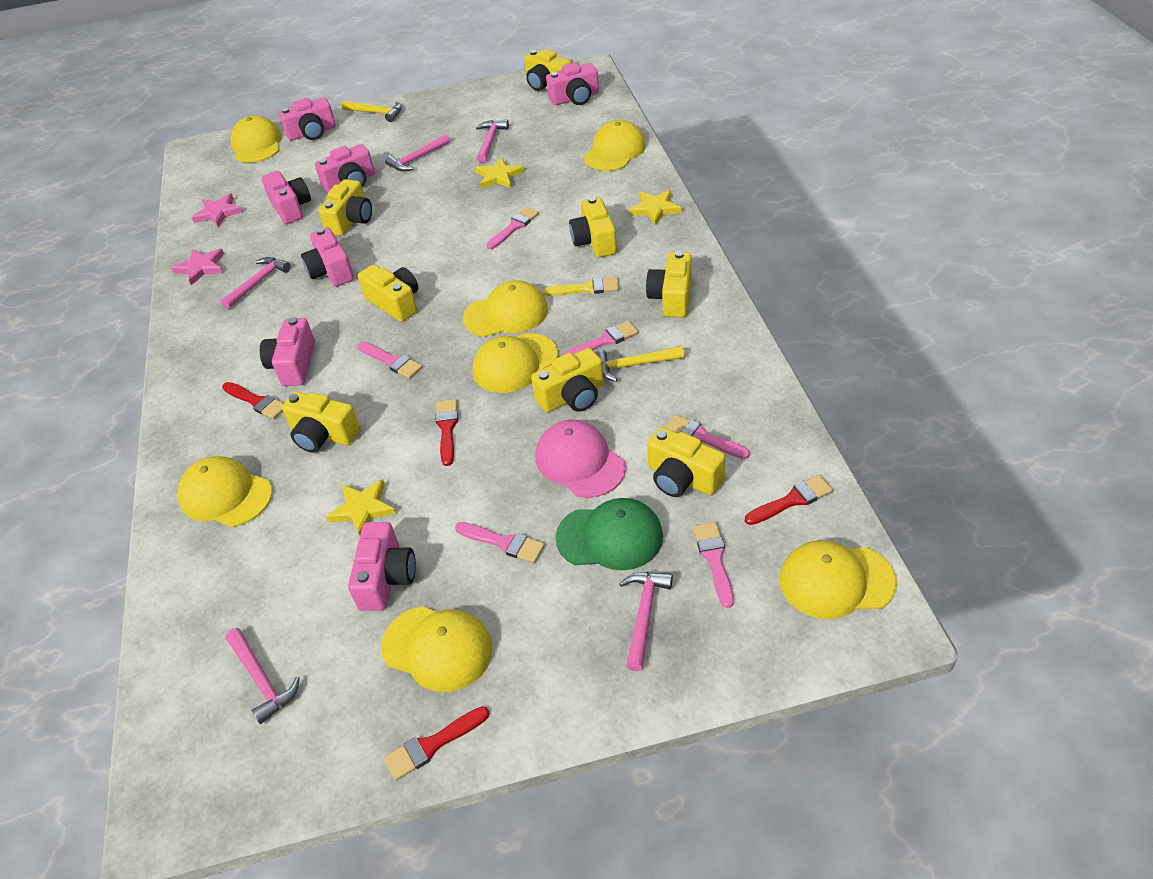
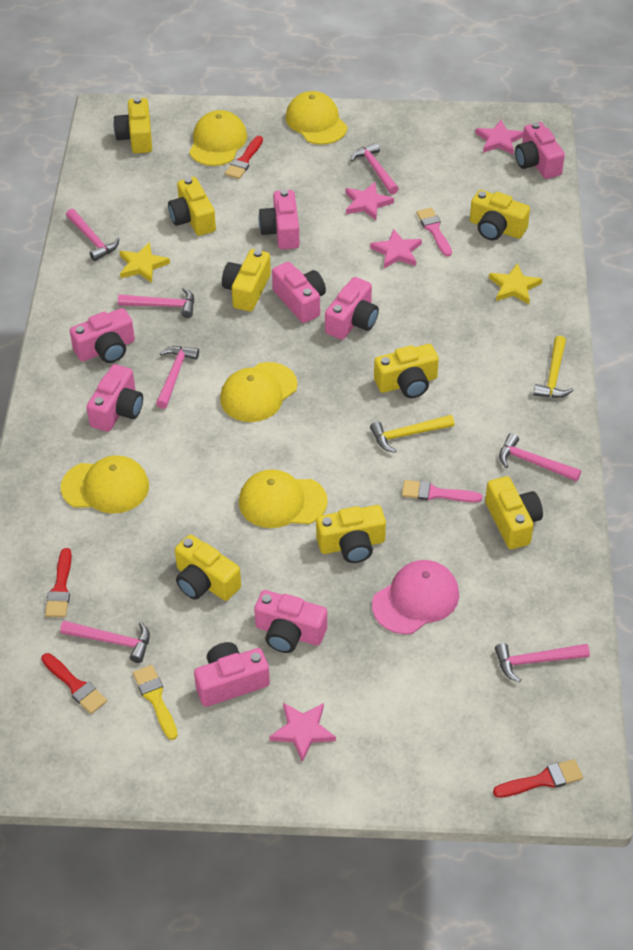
green cap: 1 -> 0
pink brush: 6 -> 2
pink camera: 7 -> 8
pink hammer: 5 -> 7
pink star: 2 -> 4
yellow cap: 7 -> 5
yellow star: 3 -> 2

